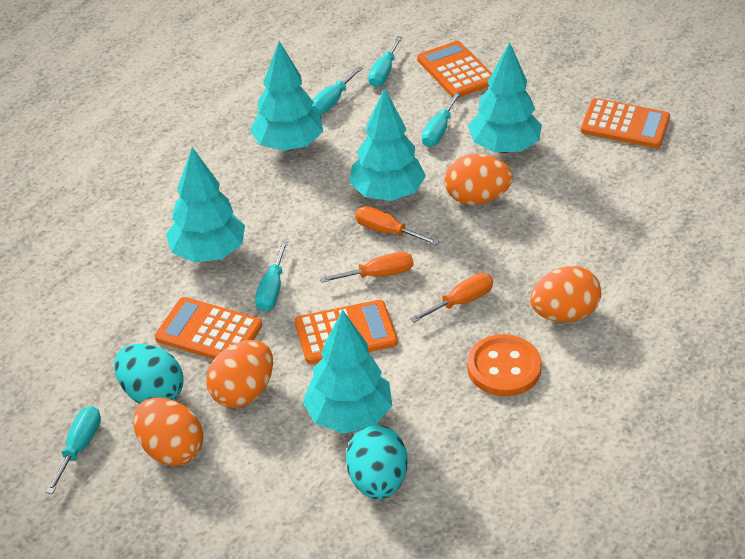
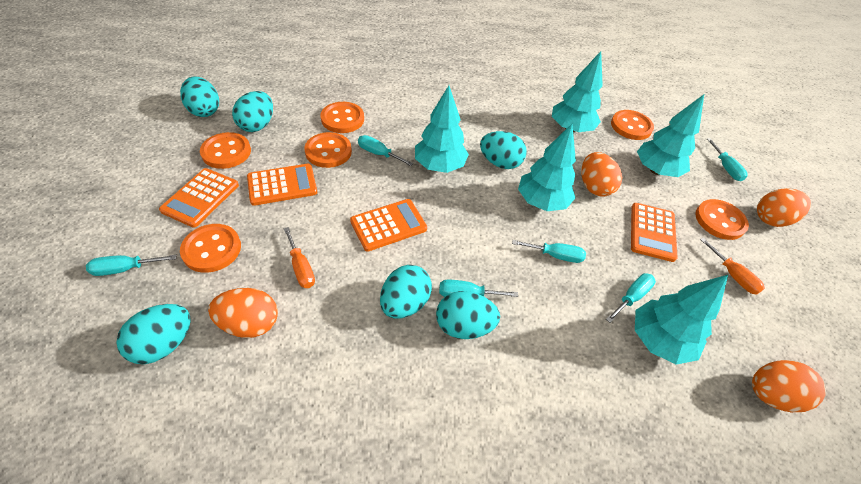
orange button: 1 -> 6
orange screwdriver: 3 -> 2
turquoise egg: 2 -> 6
turquoise screwdriver: 5 -> 6

